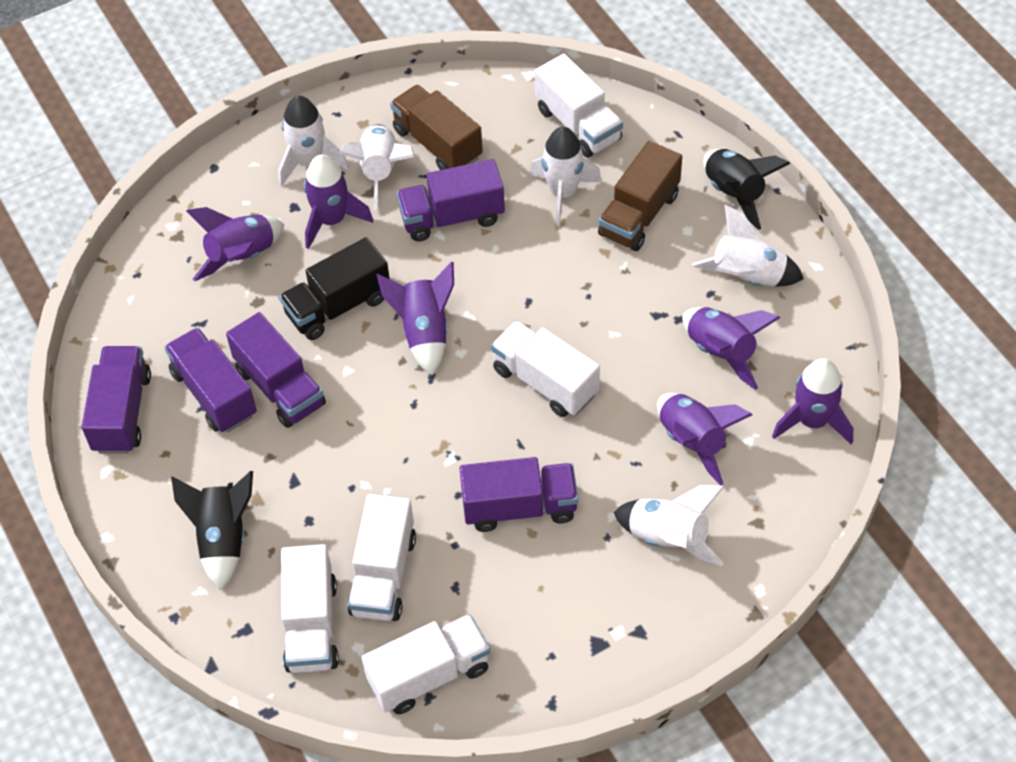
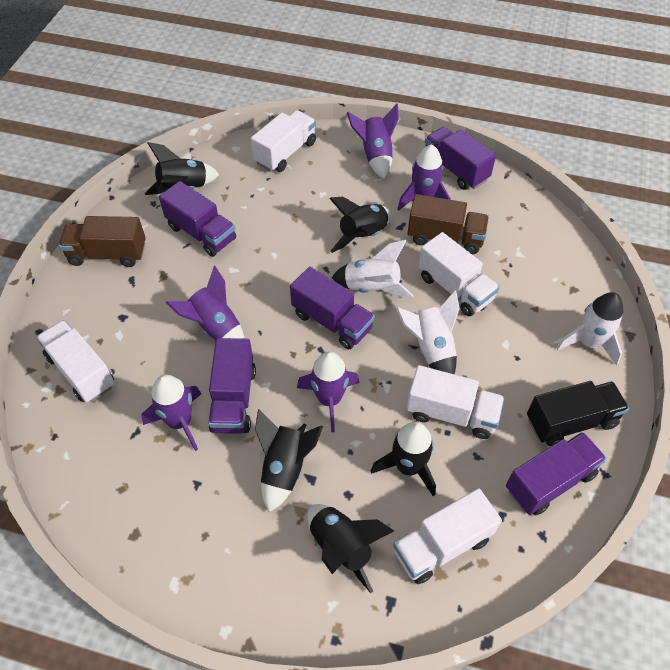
black rocket: 2 -> 5
purple rocket: 6 -> 5
white rocket: 5 -> 3

